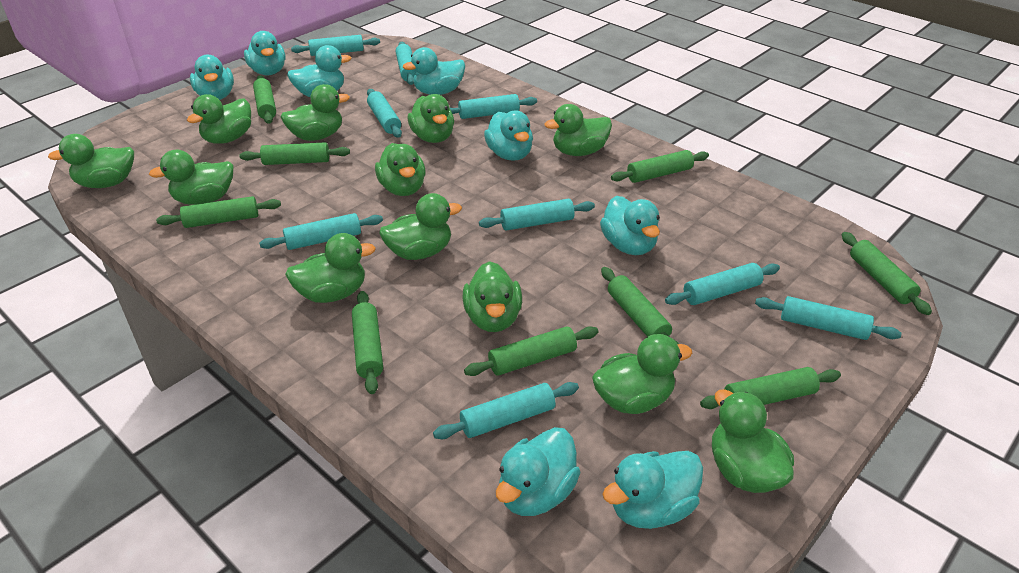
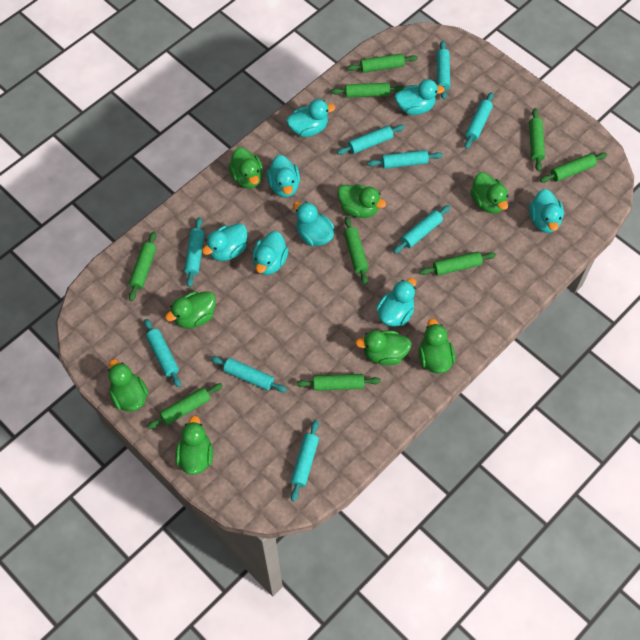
green duck: 12 -> 8

